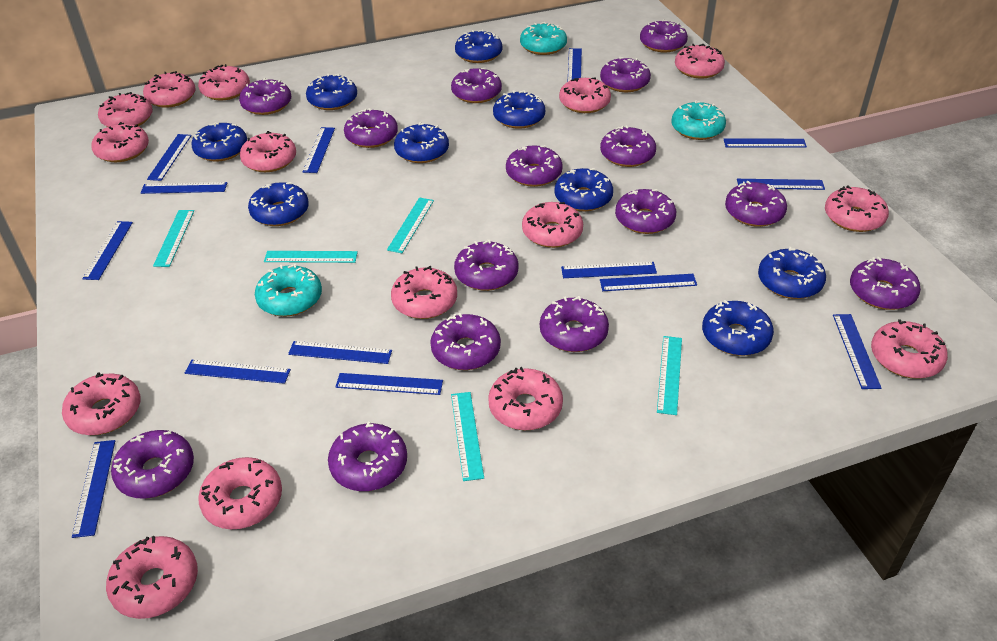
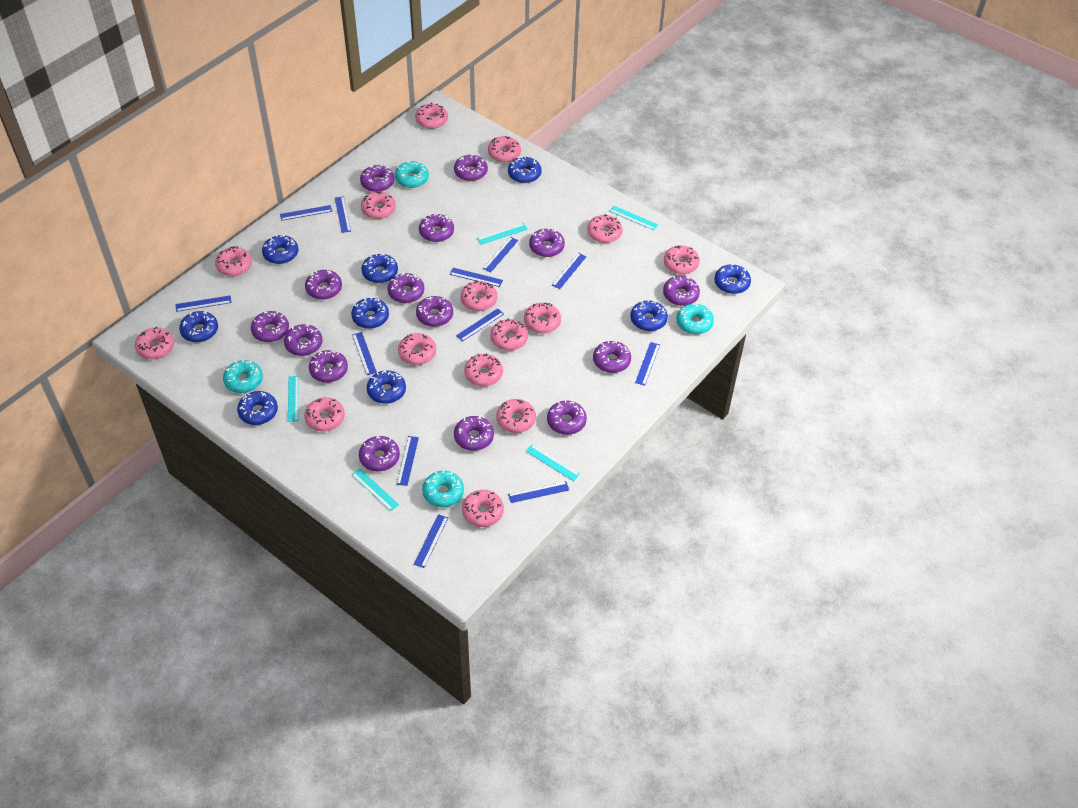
blue ruler: 14 -> 12
turquoise donut: 3 -> 4

